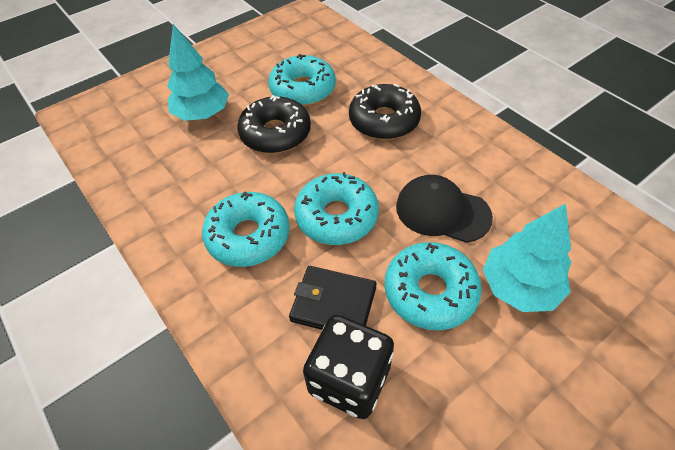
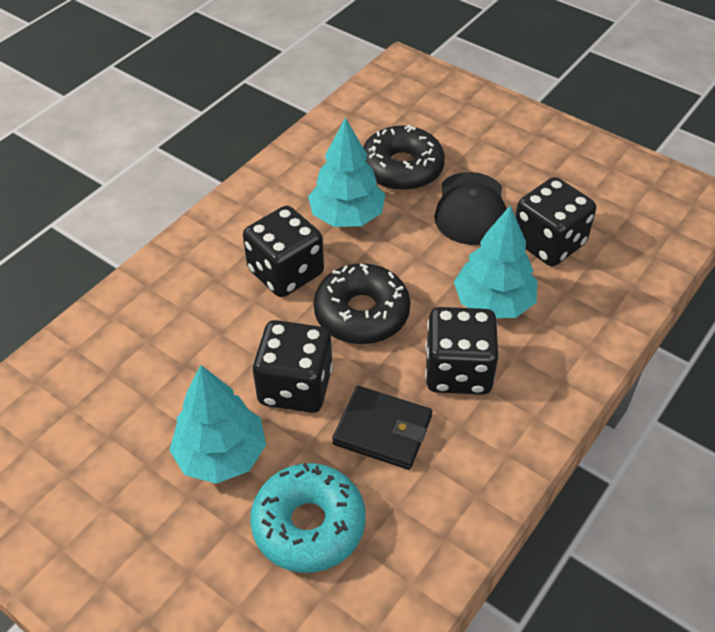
black dice: 1 -> 4
turquoise donut: 4 -> 1
turquoise tree: 2 -> 3

